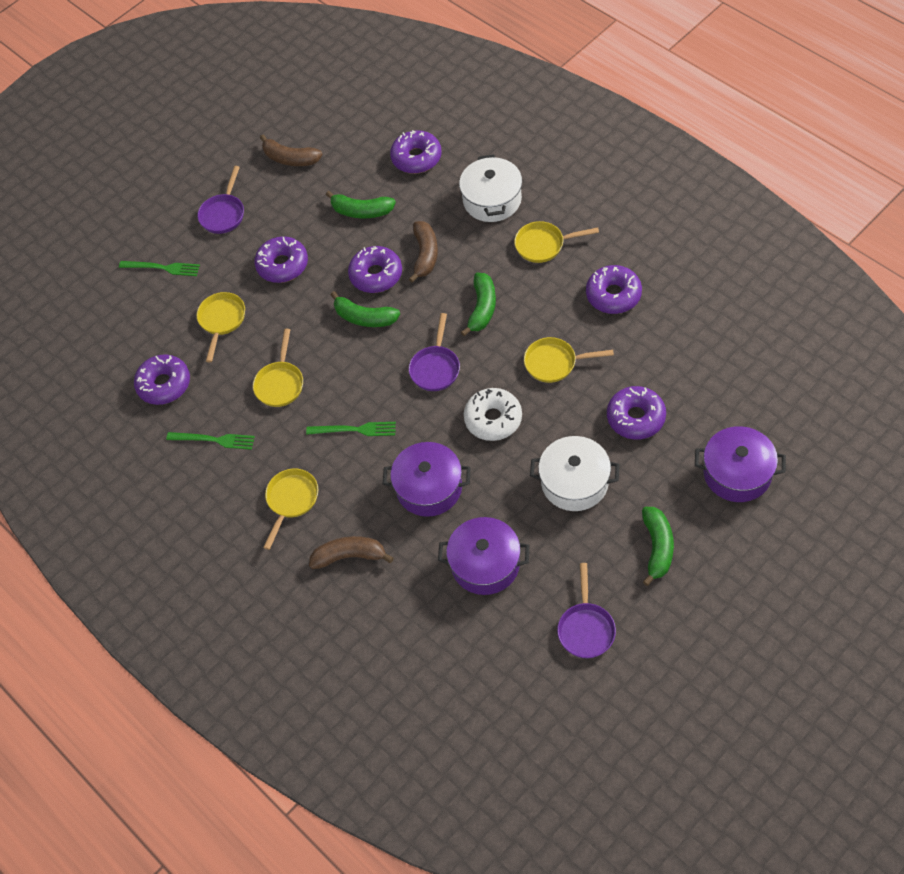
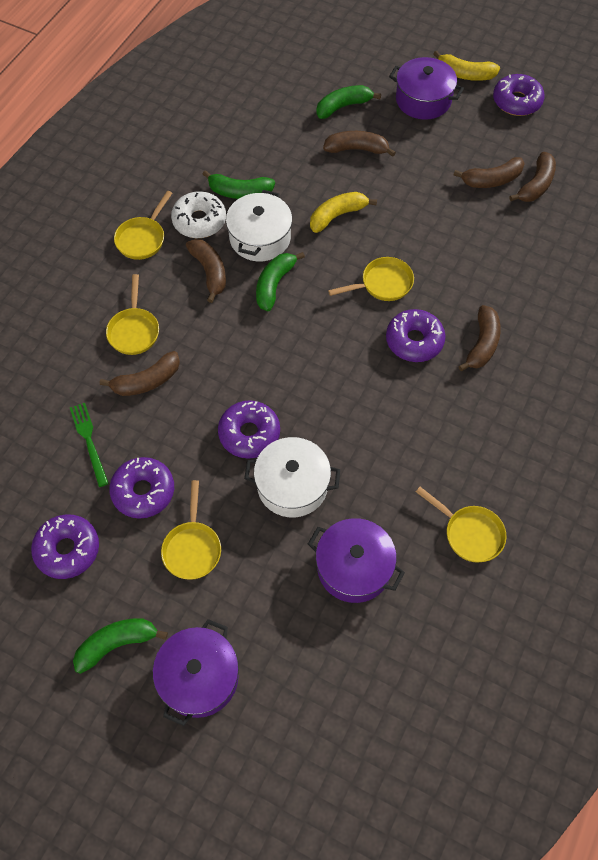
brown banana: 3 -> 6
green fork: 3 -> 1
purple donut: 6 -> 5
purple pan: 3 -> 0
yellow banana: 0 -> 2

